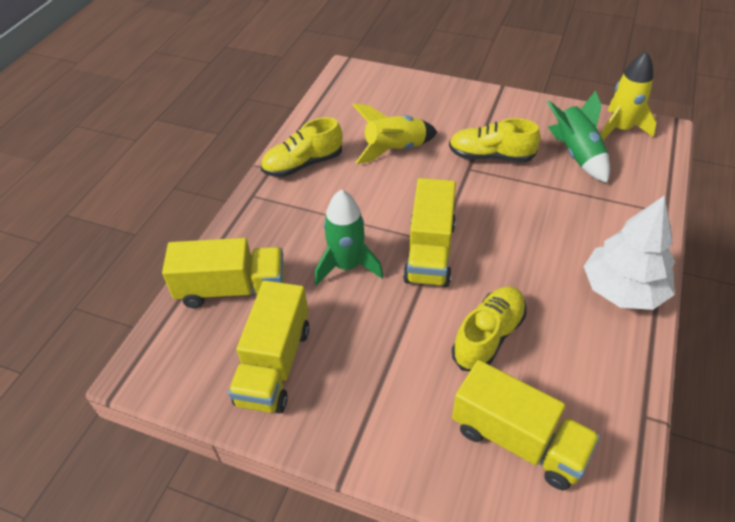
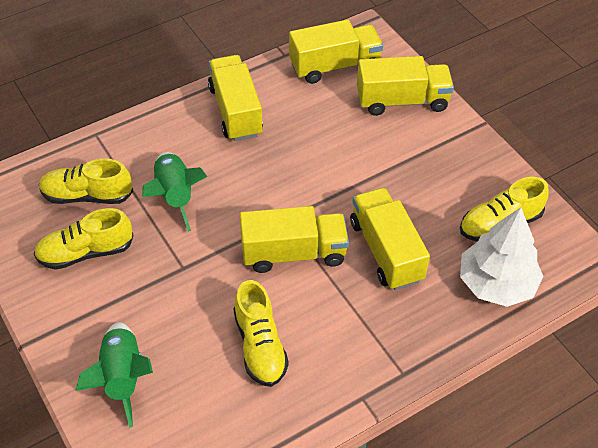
yellow rocket: 2 -> 0
yellow shoe: 3 -> 4
yellow truck: 4 -> 5

